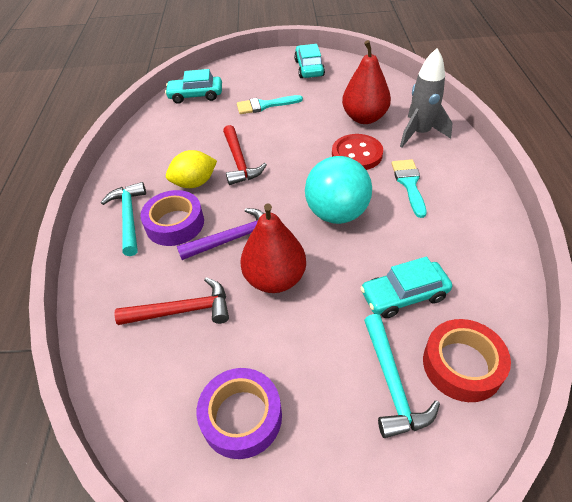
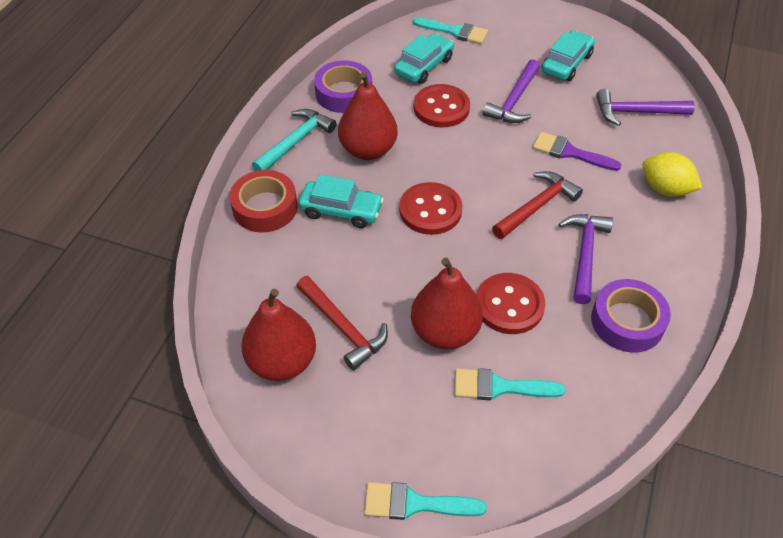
grey rocket: 1 -> 0
purple brush: 0 -> 1
purple hammer: 1 -> 3
red button: 1 -> 3
red pear: 2 -> 3
turquoise ball: 1 -> 0
turquoise brush: 2 -> 3
turquoise hammer: 2 -> 1

